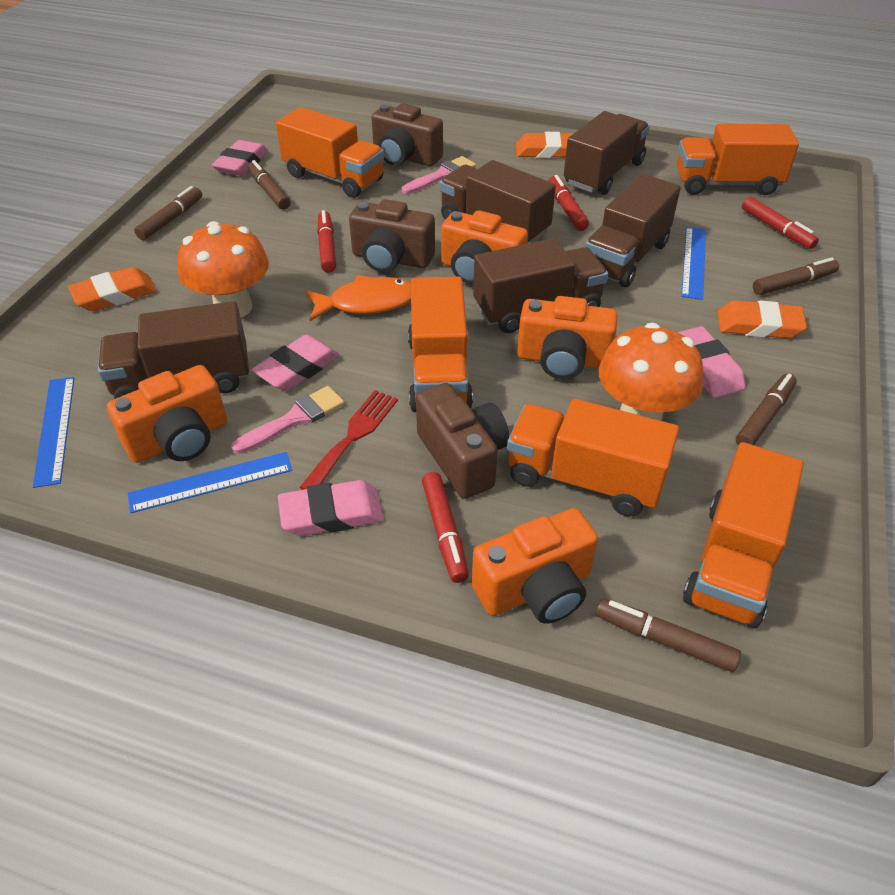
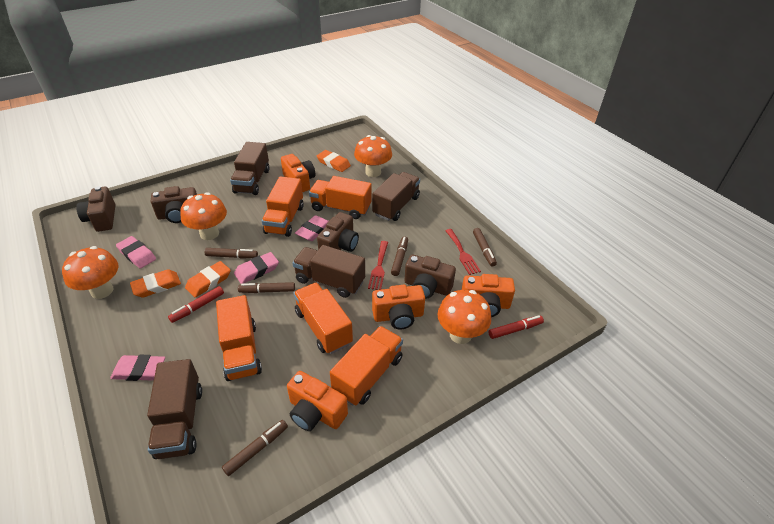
blue ruler: 3 -> 0
brown camera: 3 -> 4
brown truck: 5 -> 4
orange fish: 1 -> 0
orange mushroom: 2 -> 4
pink brush: 2 -> 0
red fork: 1 -> 2
red marker: 4 -> 2

